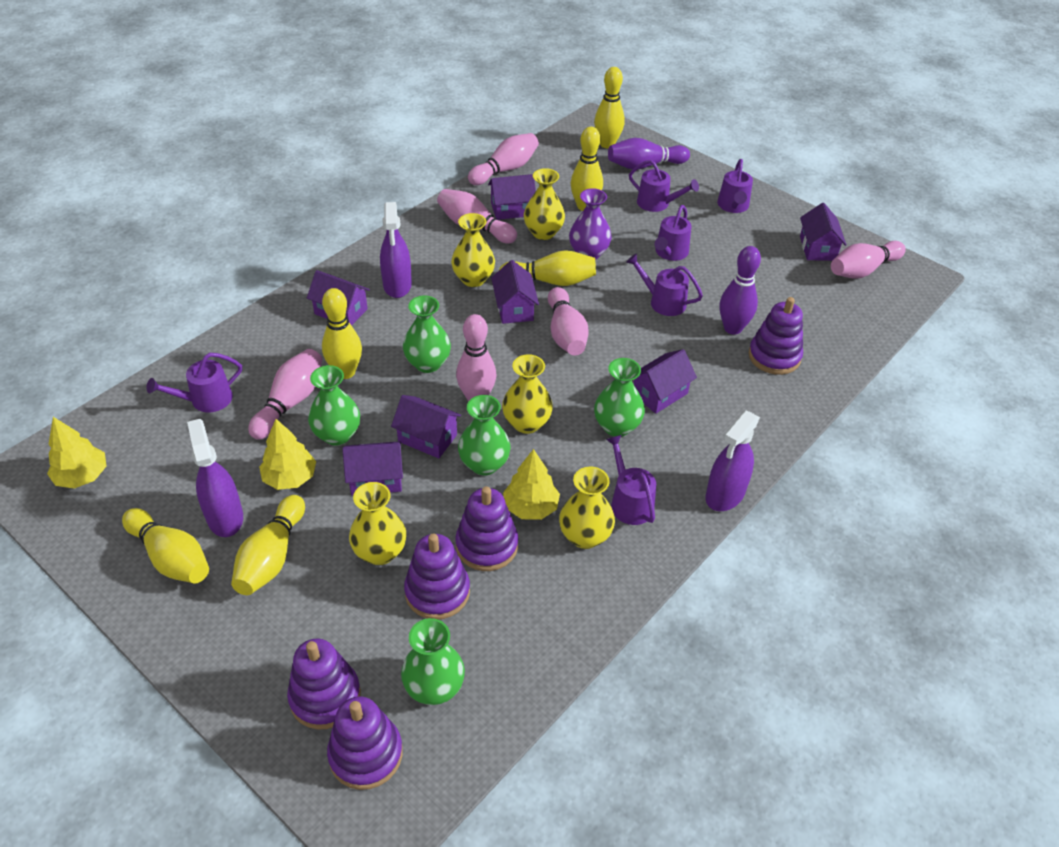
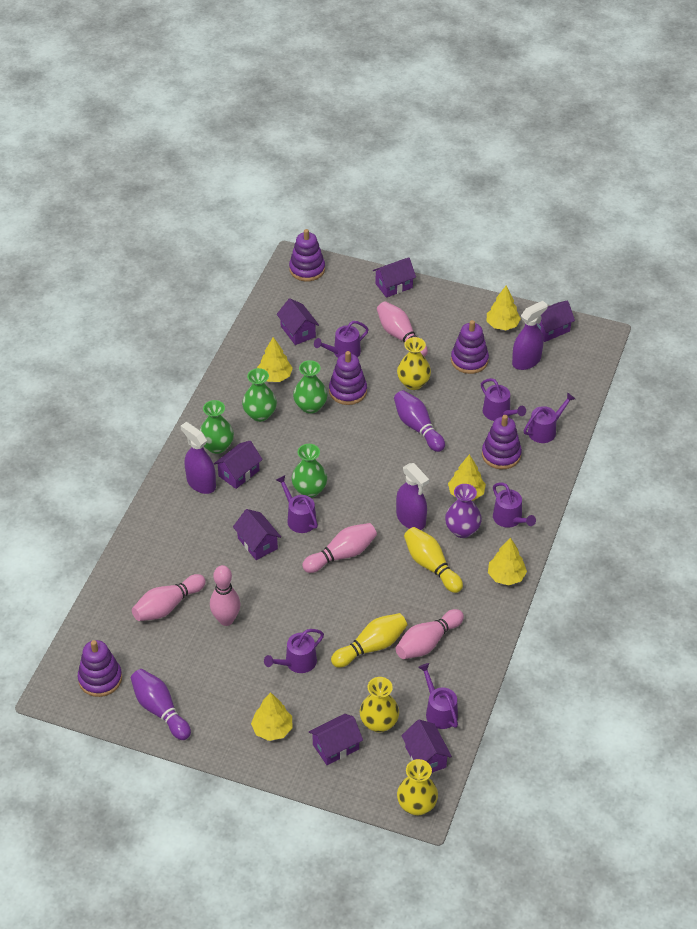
green vase: 5 -> 4
pink bowling pin: 6 -> 5
purple watering can: 6 -> 7
yellow bowling pin: 6 -> 2
yellow tree: 3 -> 5
yellow vase: 5 -> 3

